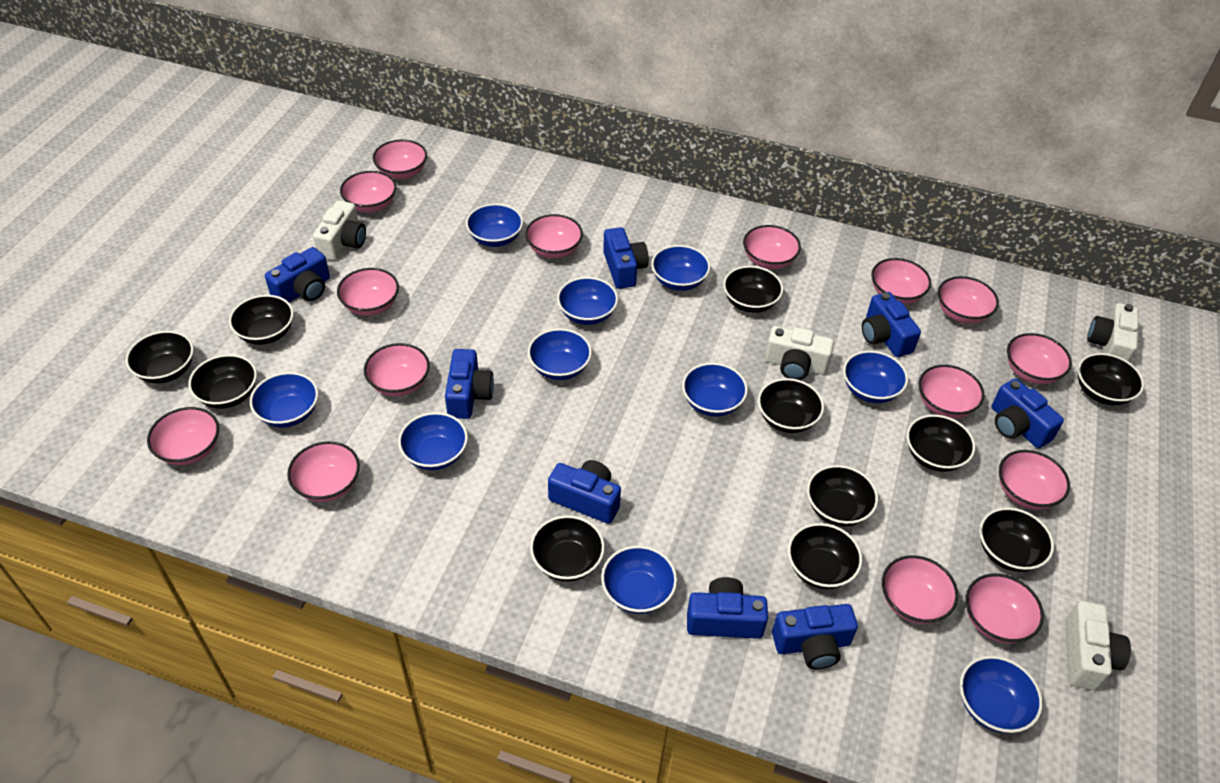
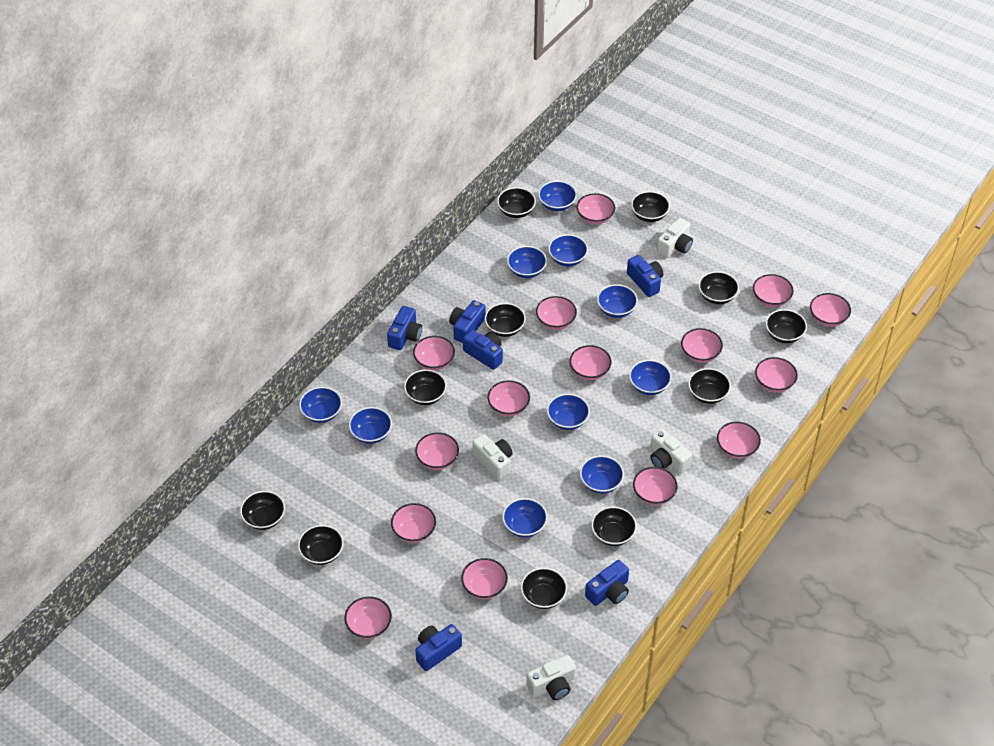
blue camera: 8 -> 6

